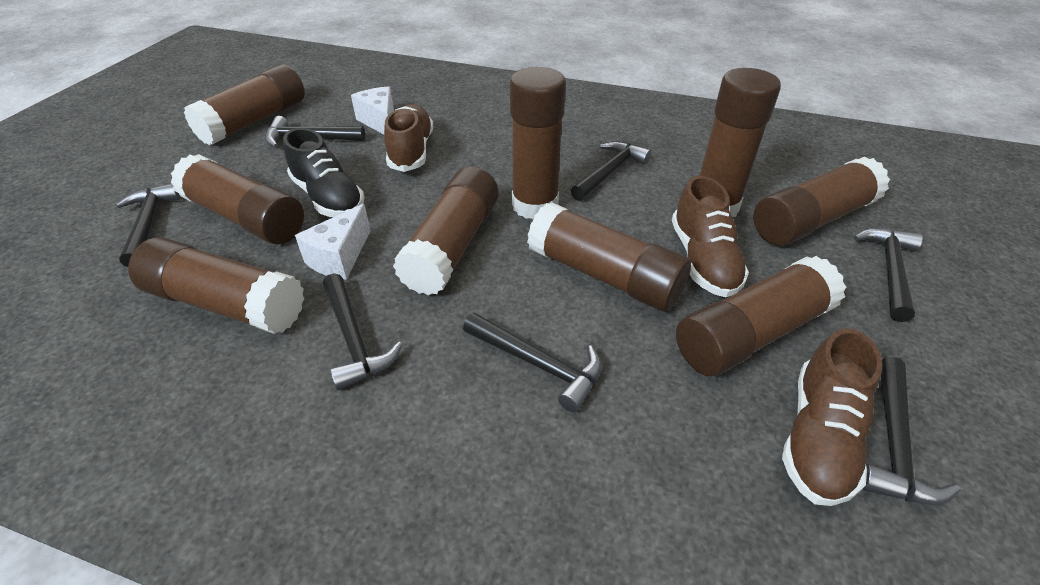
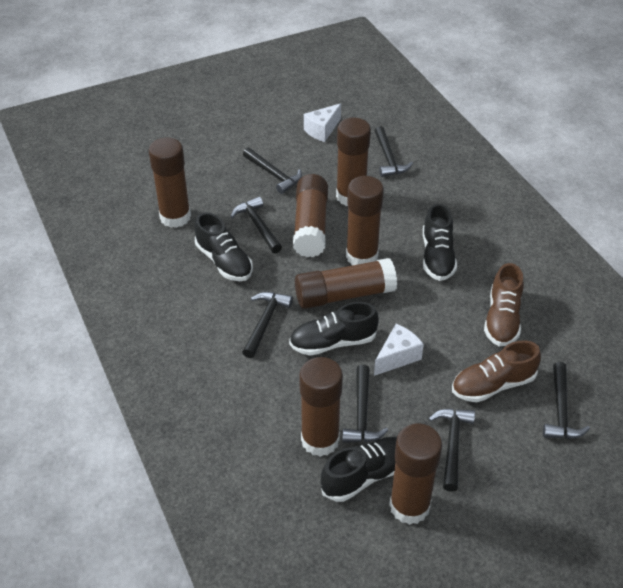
black shoe: 1 -> 4
brown glue stick: 9 -> 7
brown shoe: 3 -> 2

